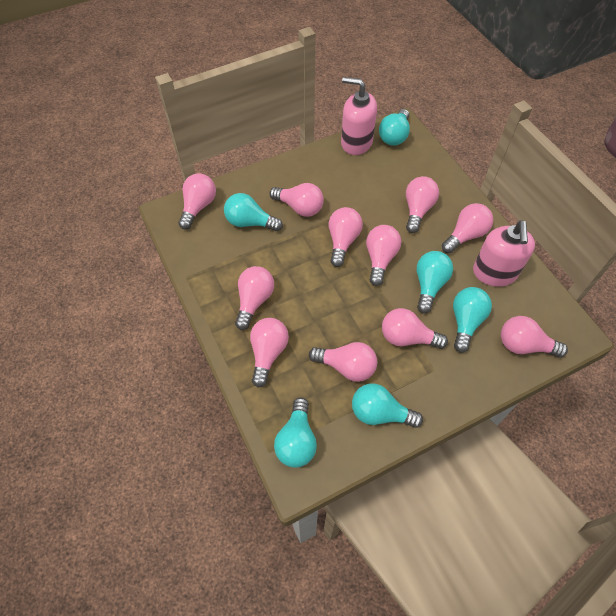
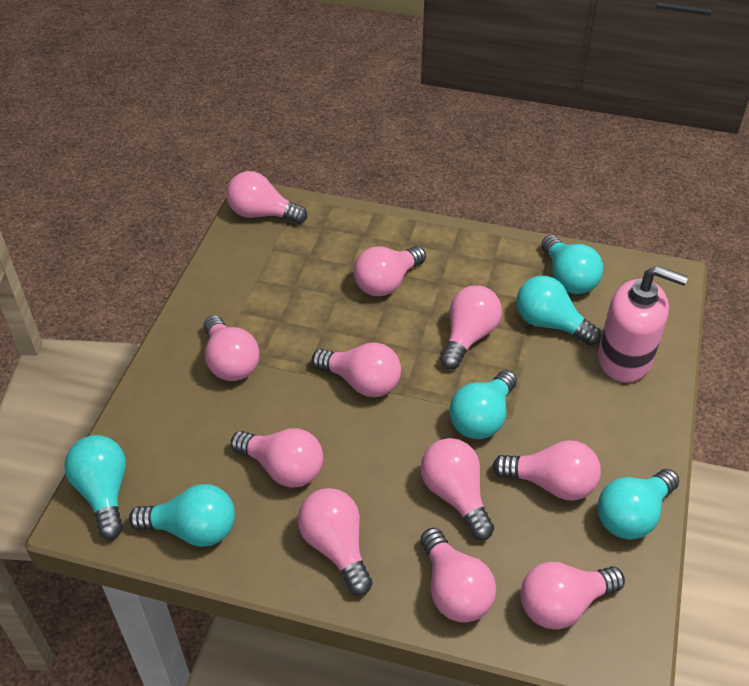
pink soap dispenser: 2 -> 1

